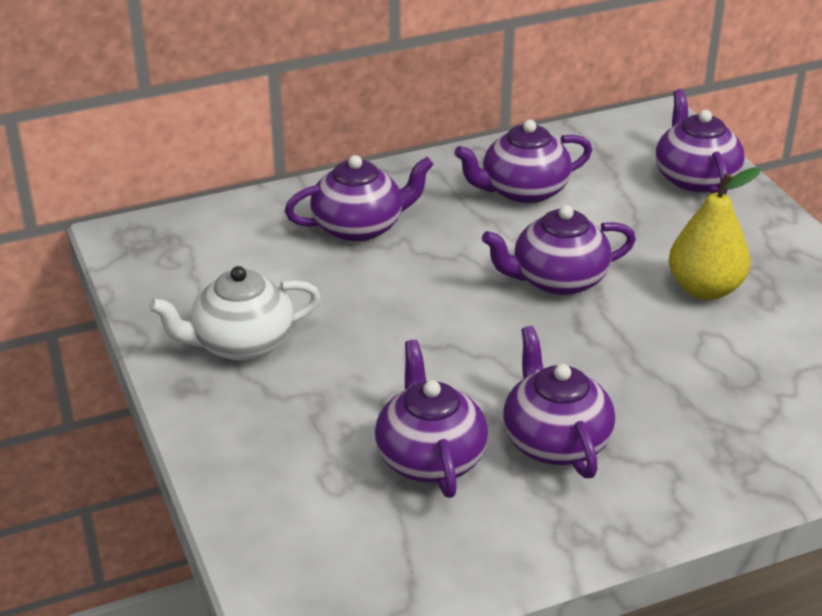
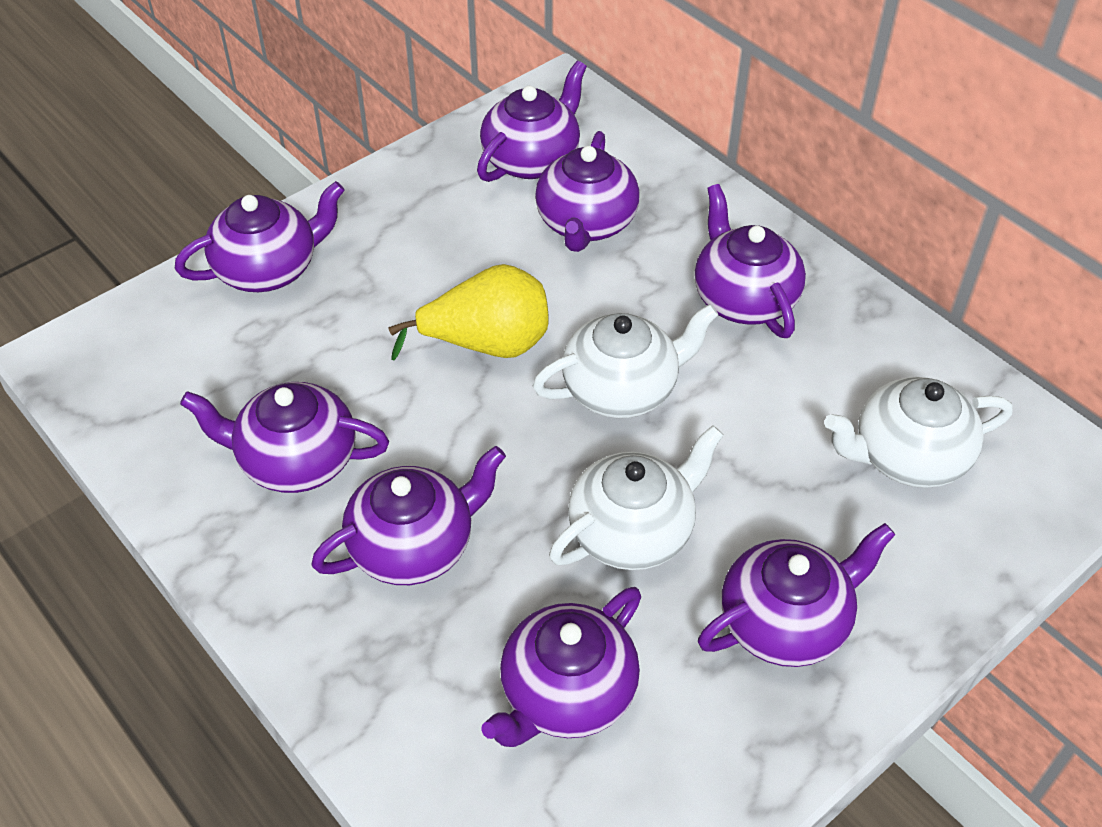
purple teapot: 6 -> 8
white teapot: 1 -> 3

